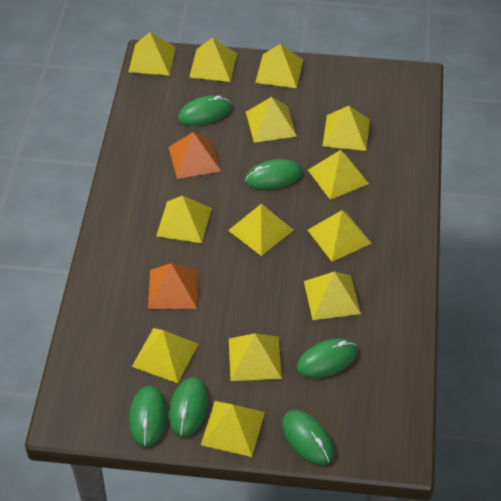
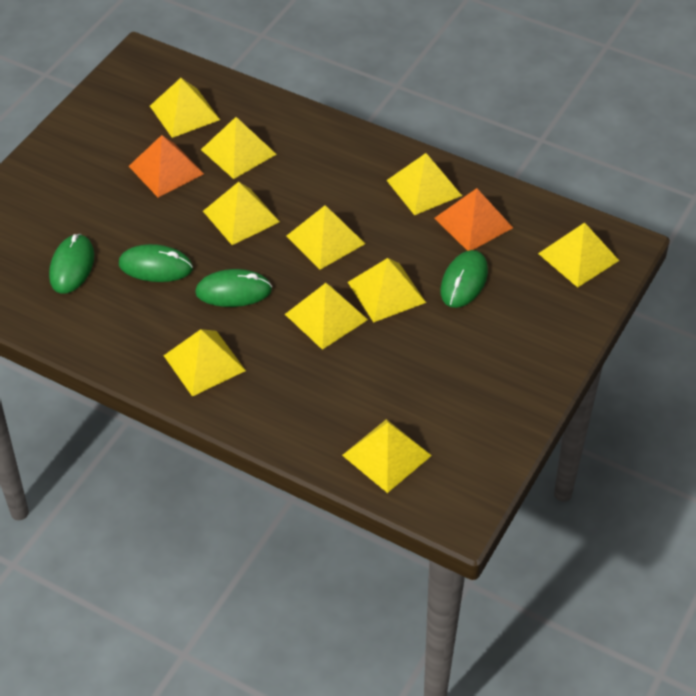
green mouse: 6 -> 4
yellow pyramid: 13 -> 10

